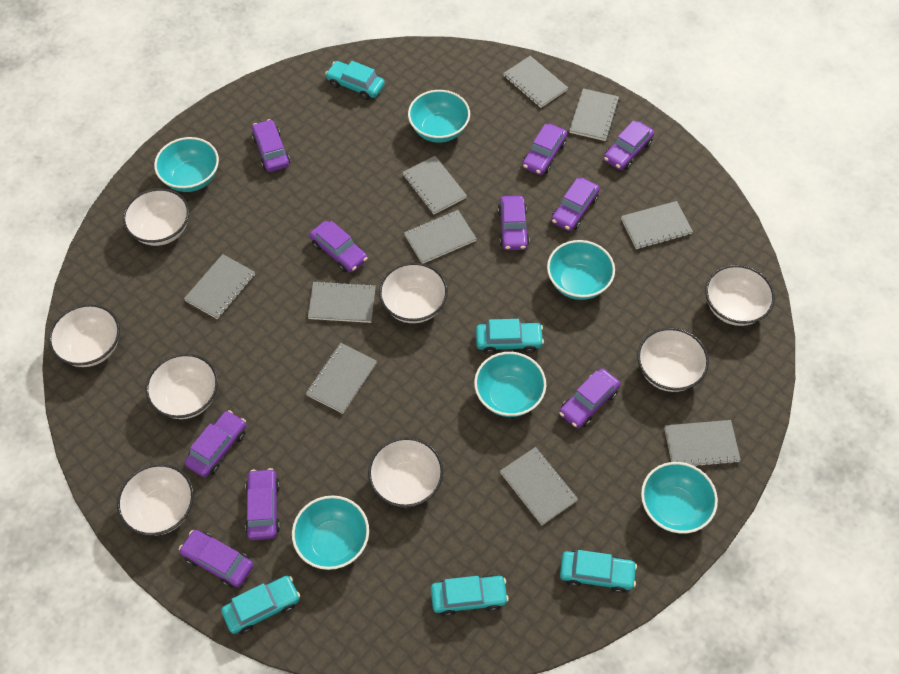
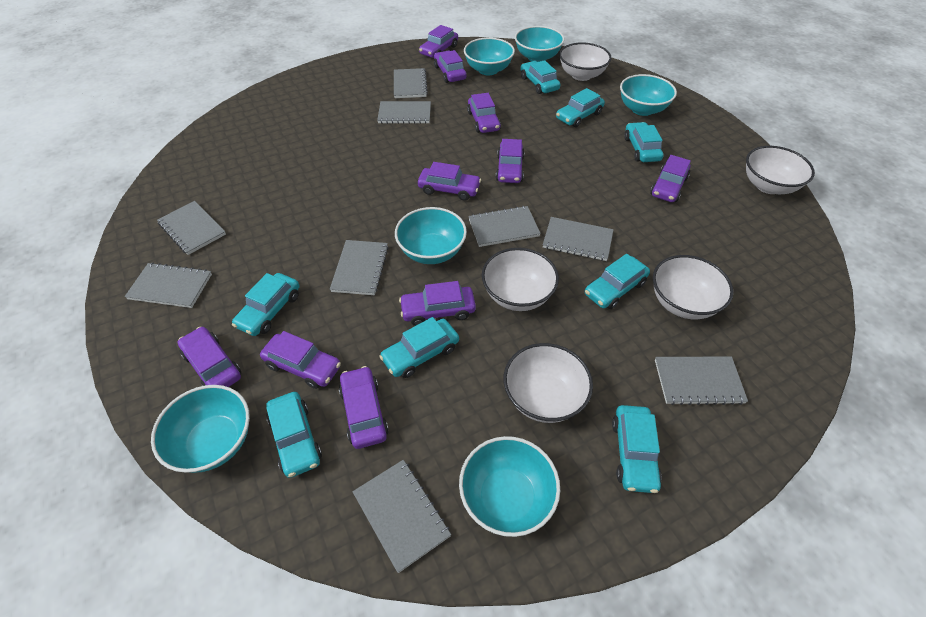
grey notebook: 10 -> 9
turquoise car: 5 -> 8
white bowl: 8 -> 5

